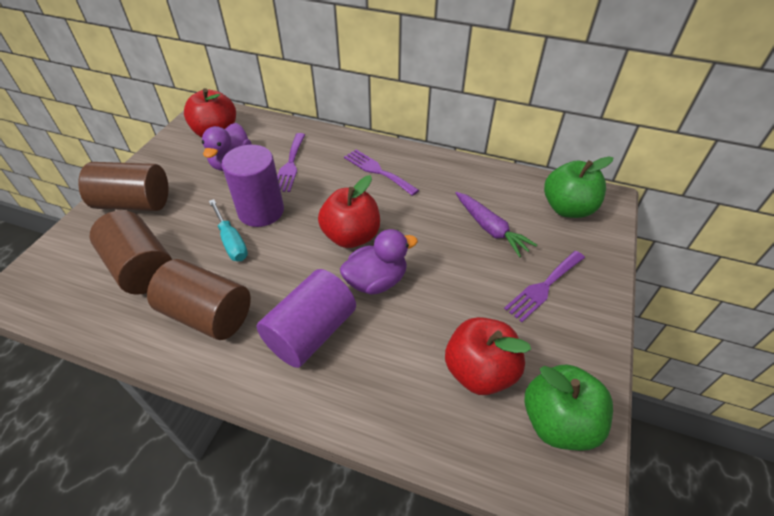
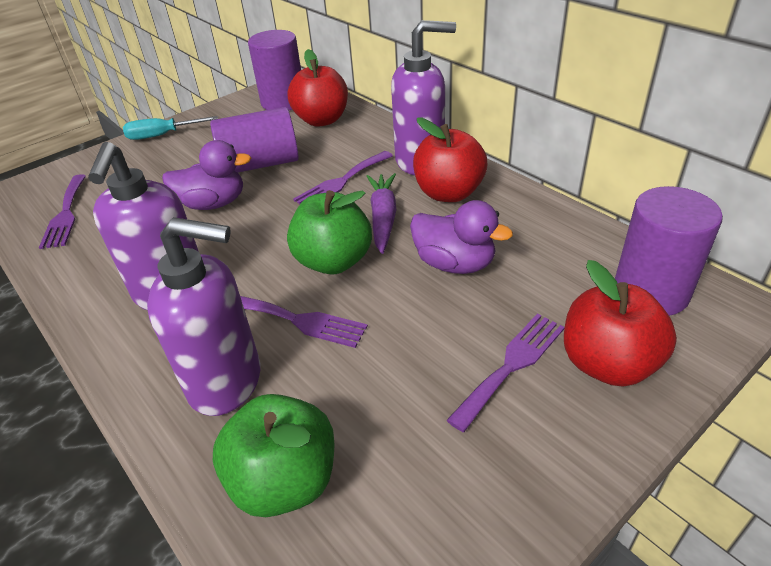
brown cylinder: 3 -> 0
purple cylinder: 2 -> 3
purple fork: 3 -> 4
purple soap dispenser: 0 -> 3

